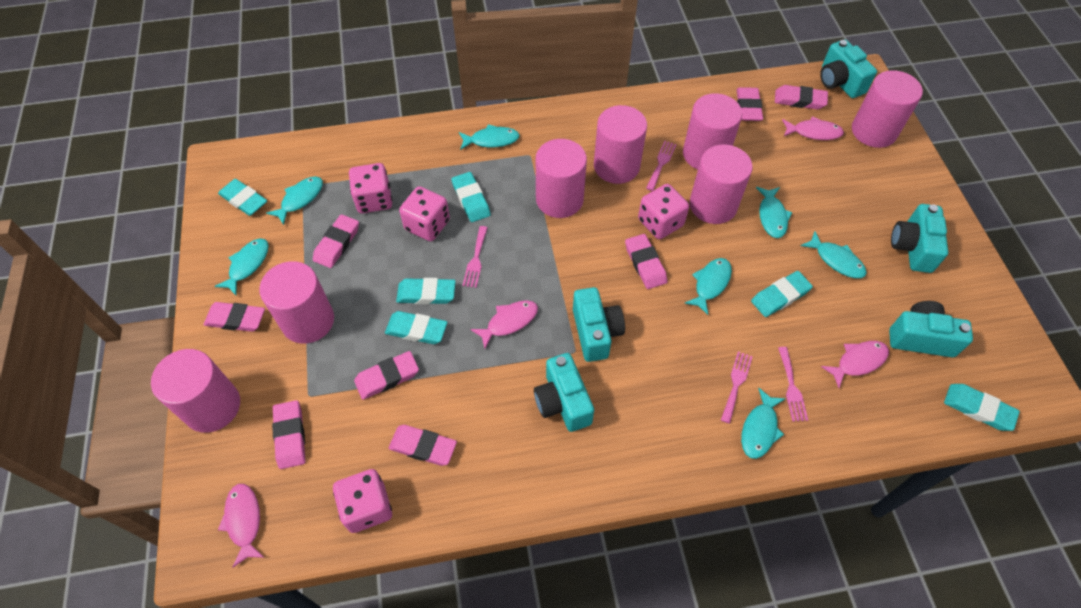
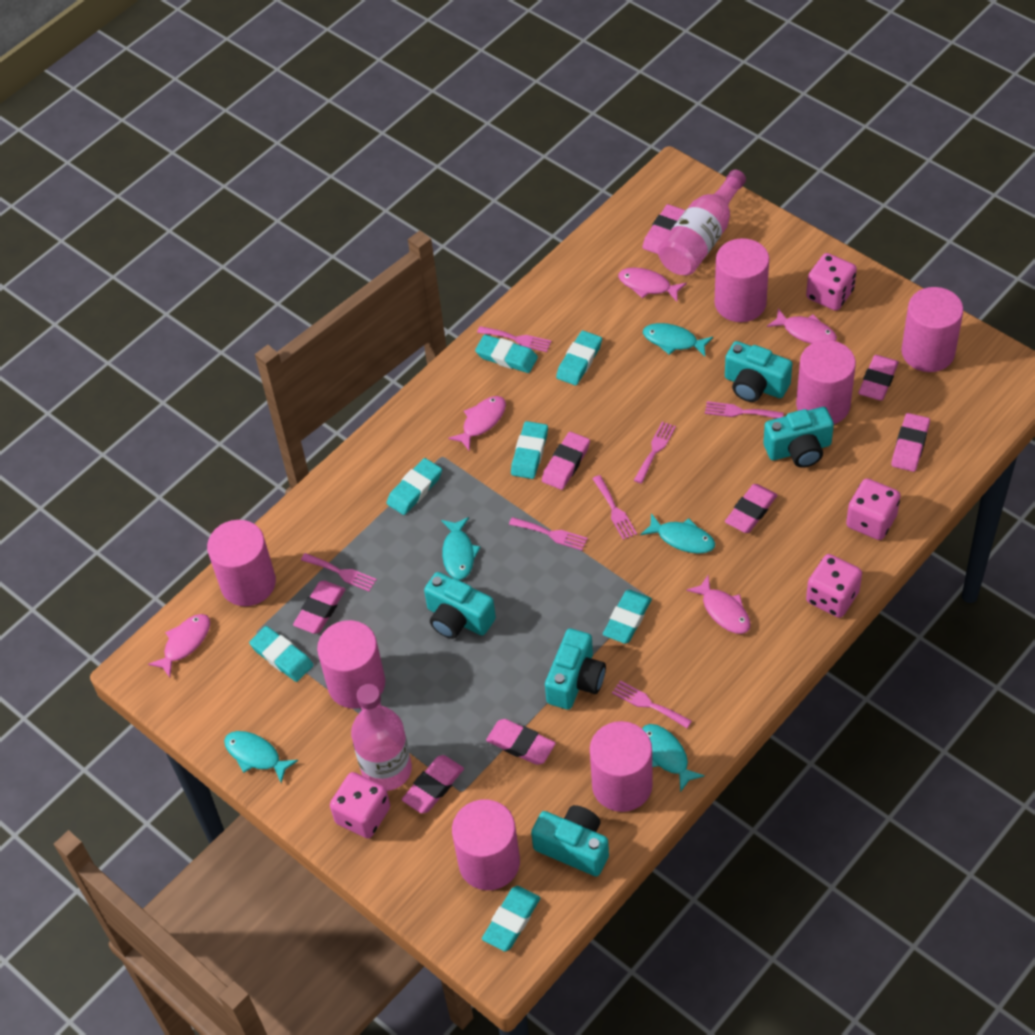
pink bottle: 0 -> 2
pink fish: 4 -> 5
pink fork: 4 -> 7
turquoise eraser: 6 -> 7
turquoise fish: 7 -> 5

